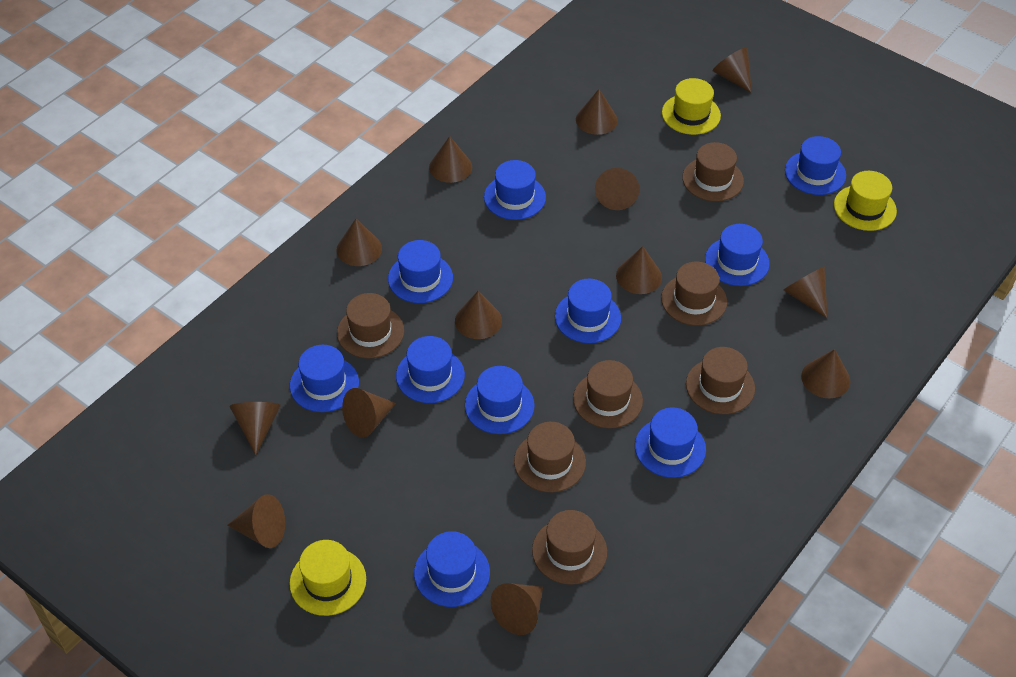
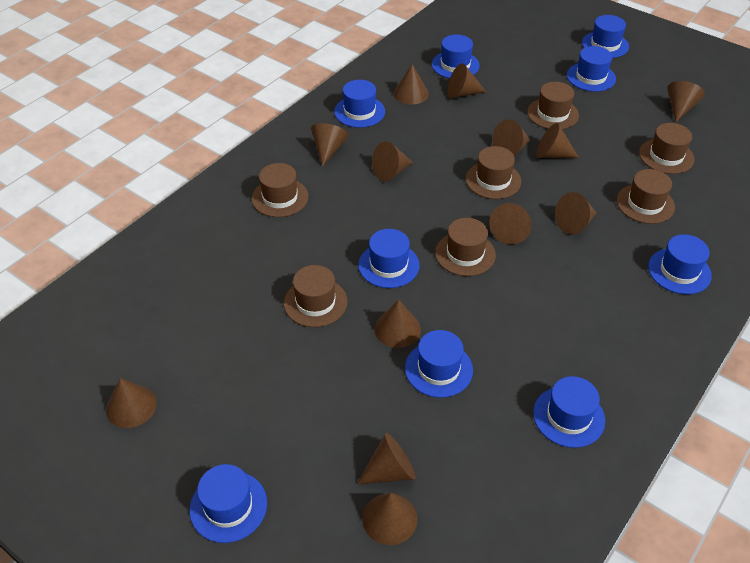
blue hat: 10 -> 9
yellow hat: 3 -> 0

